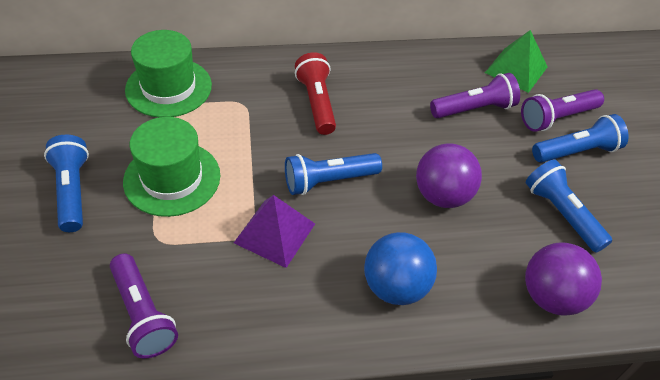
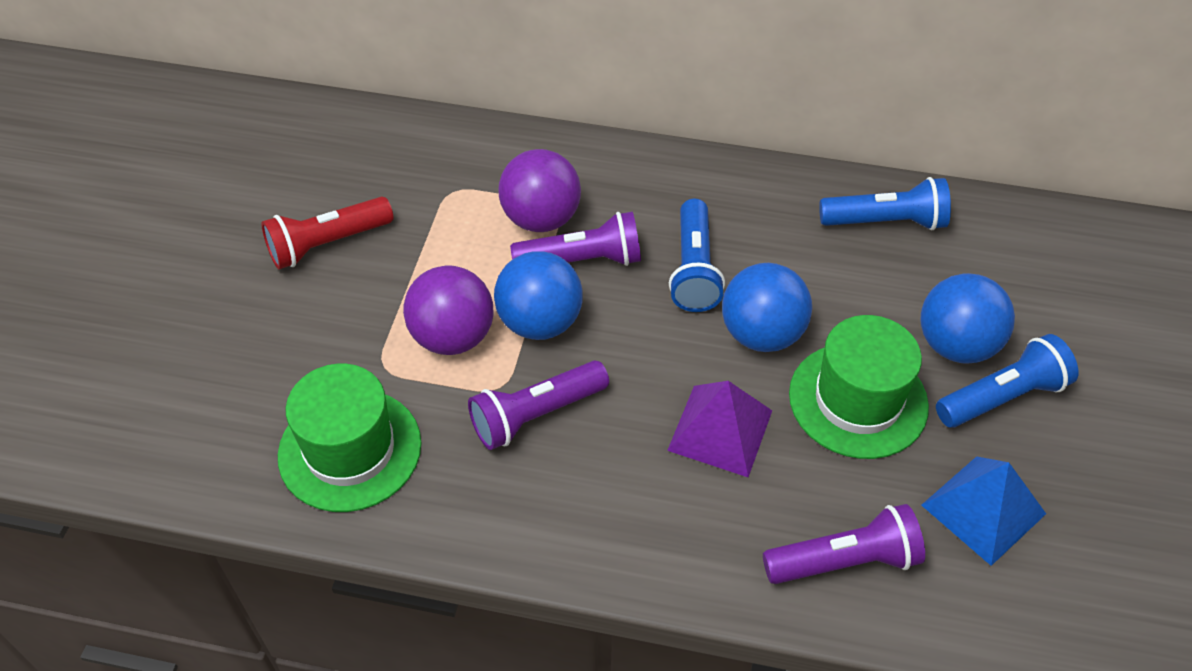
blue ball: 1 -> 3
blue flashlight: 4 -> 3
blue pyramid: 0 -> 1
green pyramid: 1 -> 0

